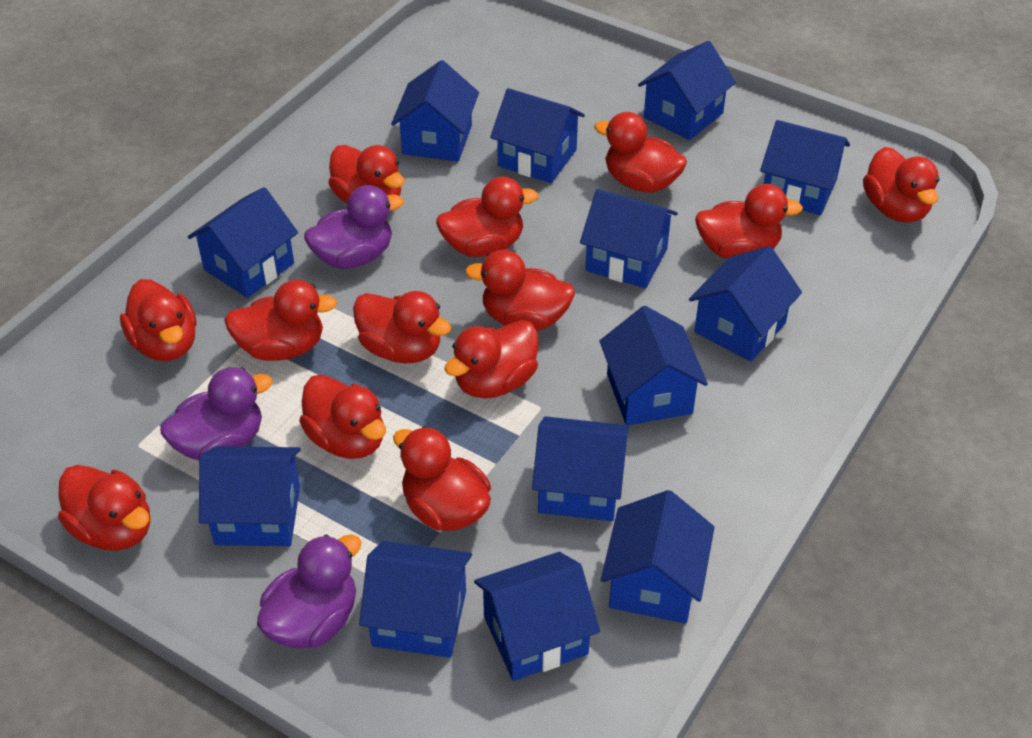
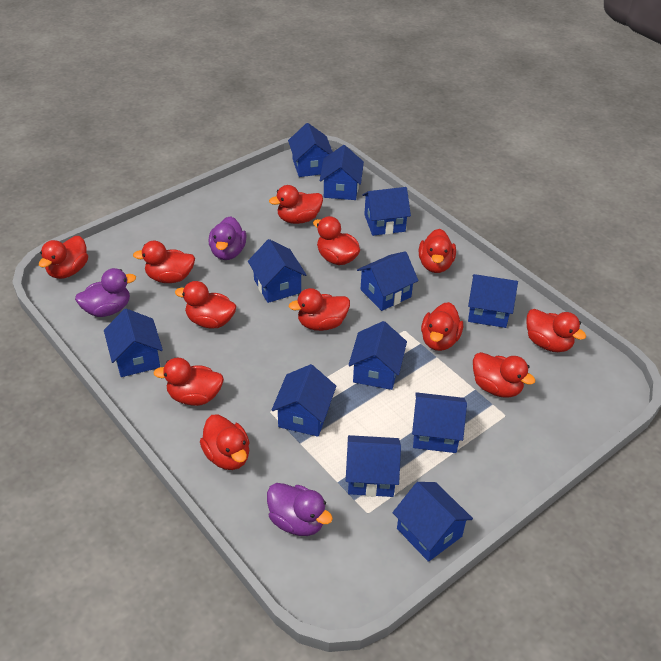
blue house: 13 -> 12
red duck: 13 -> 12

